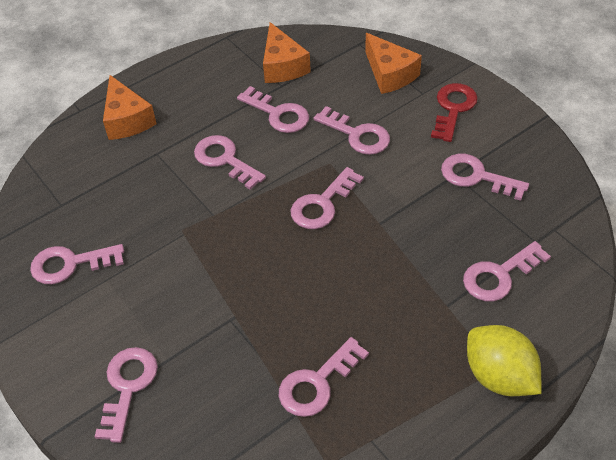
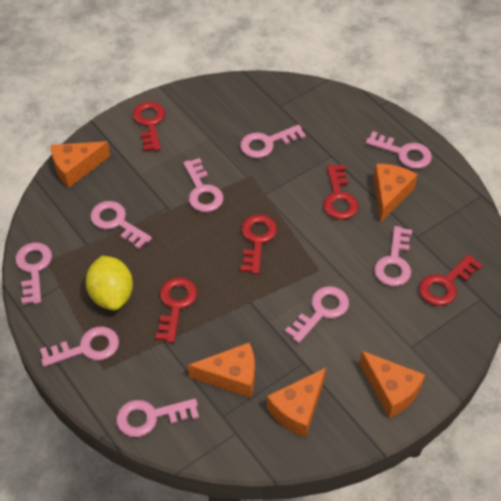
orange cheese: 3 -> 5
red key: 1 -> 5

